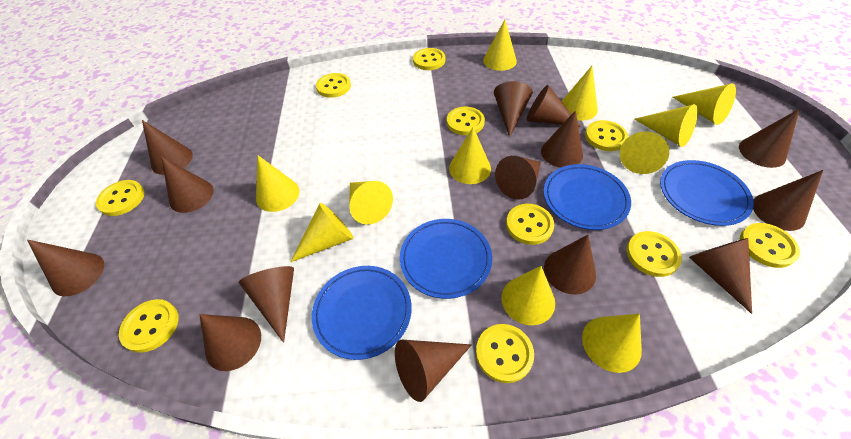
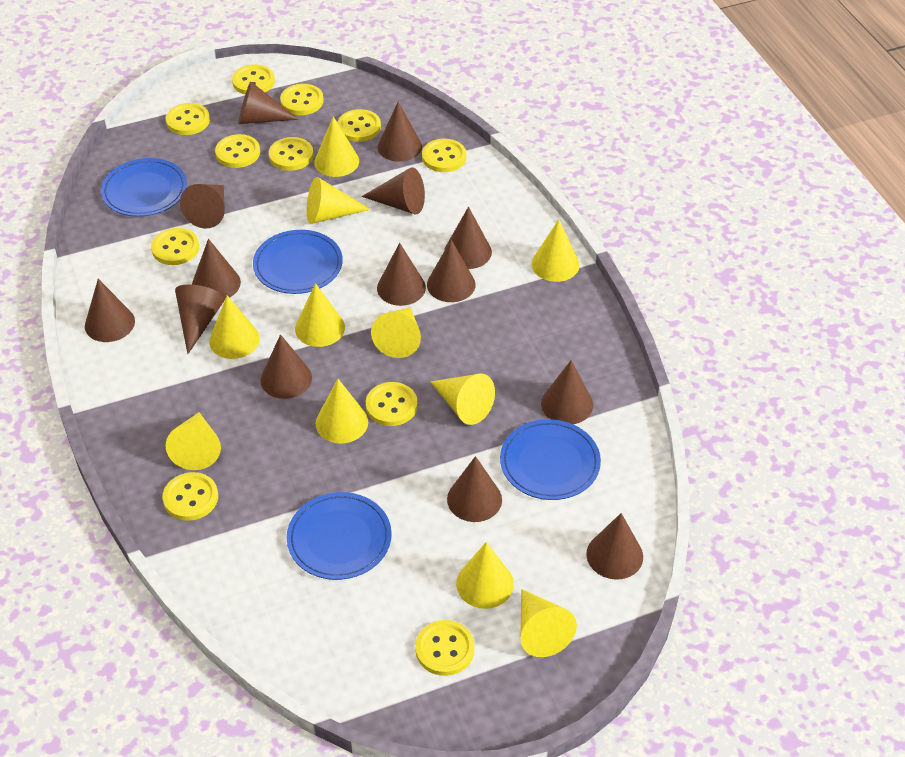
yellow button: 10 -> 11

